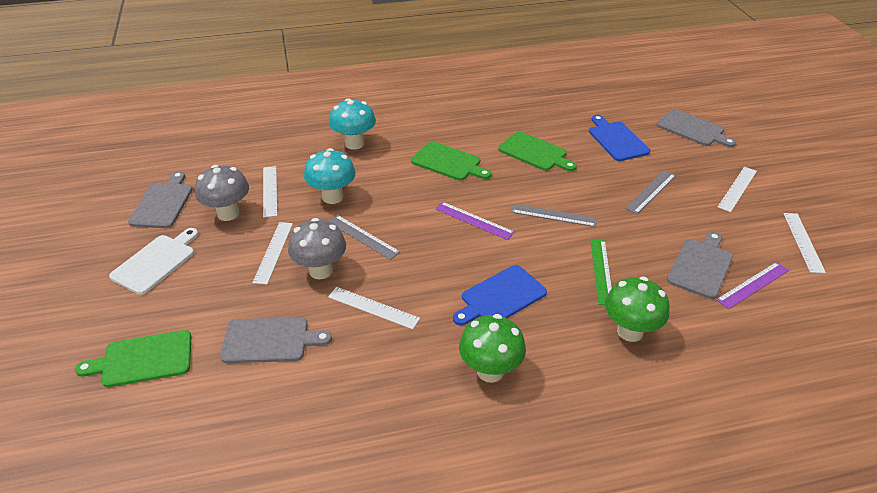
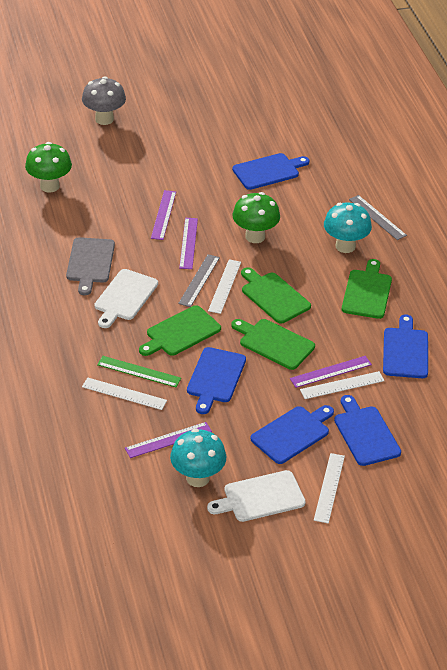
blue cutting board: 2 -> 5
green cutting board: 3 -> 4
grey cutting board: 4 -> 1
grey mushroom: 2 -> 1
grey ruler: 3 -> 2
purple ruler: 2 -> 4
white cutting board: 1 -> 2
white ruler: 5 -> 4

